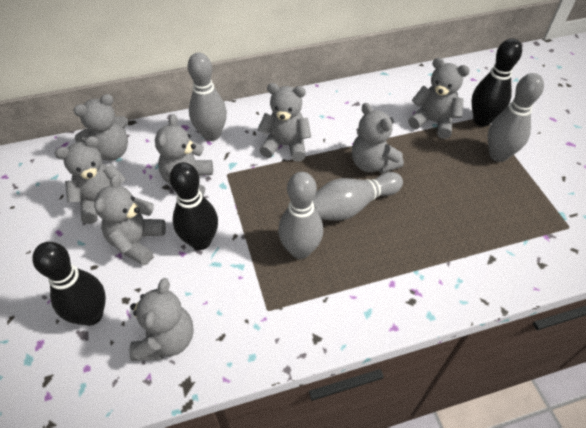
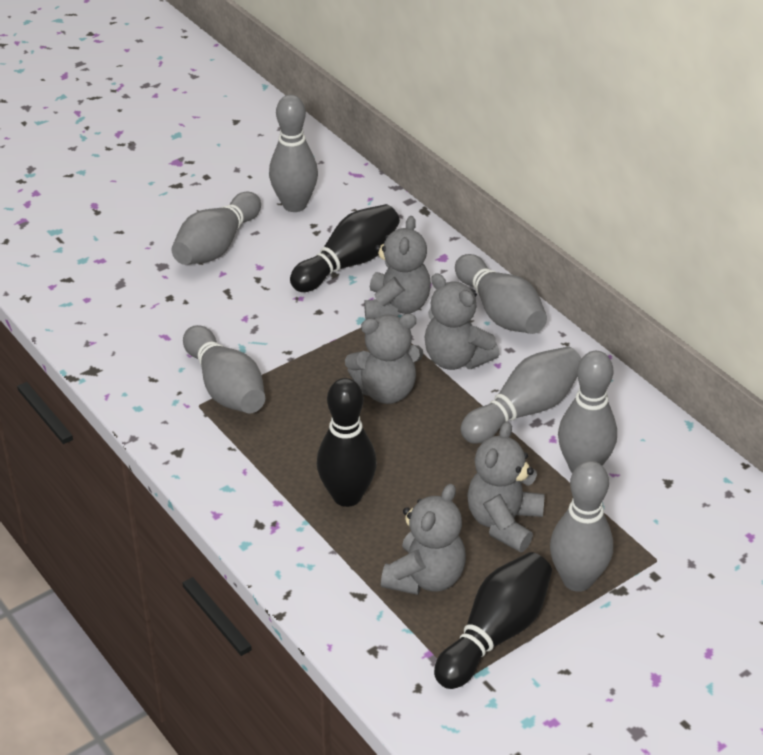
grey bowling pin: 4 -> 7
grey teddy bear: 8 -> 5

